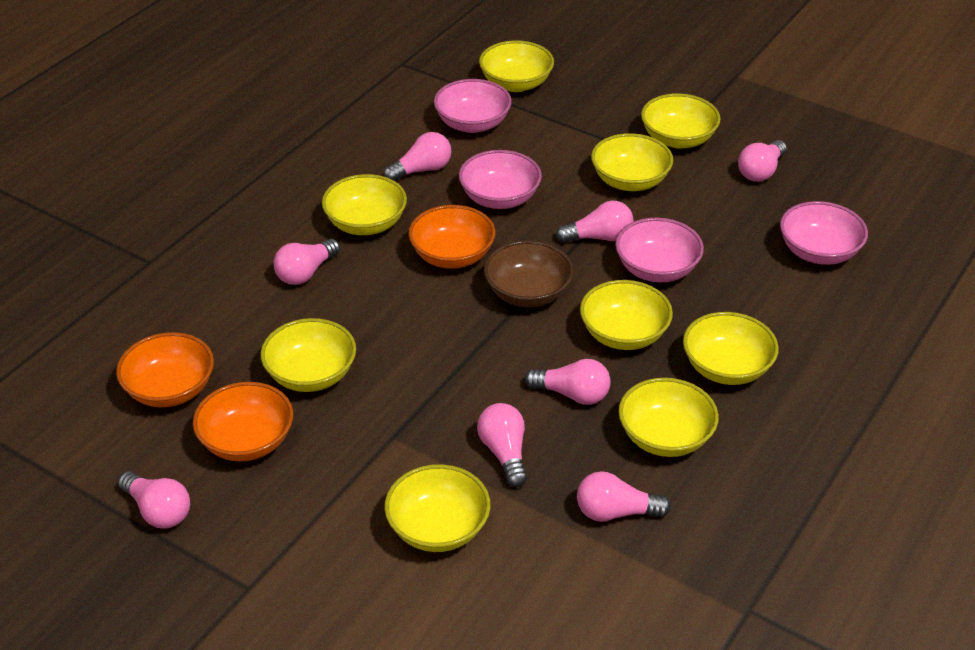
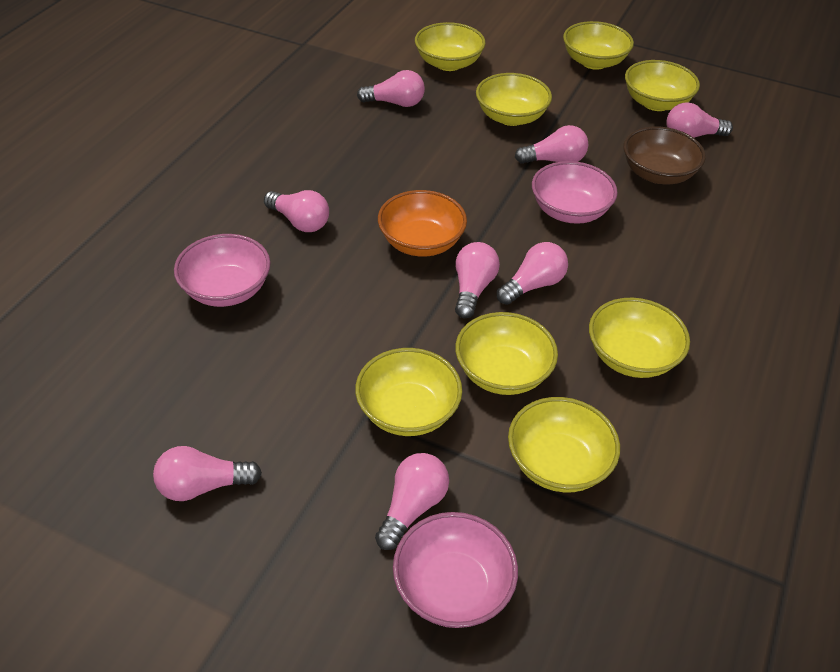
orange bowl: 3 -> 1
pink bowl: 4 -> 3
yellow bowl: 9 -> 8

